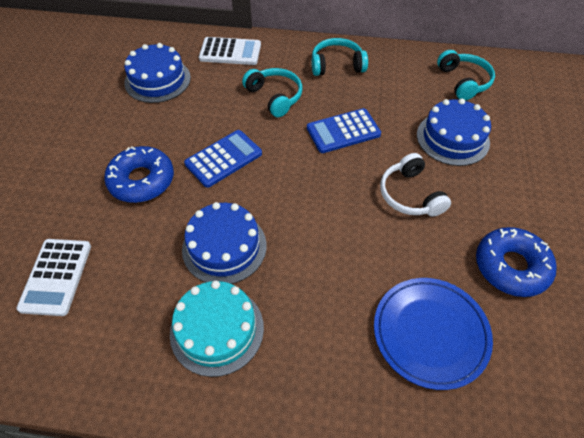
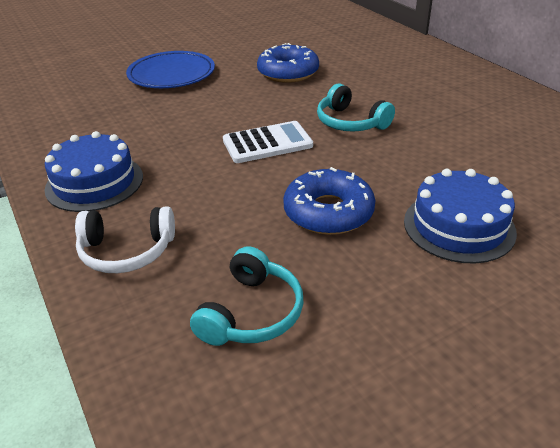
blue cake: 3 -> 2
blue calculator: 2 -> 0
turquoise cake: 1 -> 0
turquoise headphones: 3 -> 2
white calculator: 2 -> 1

